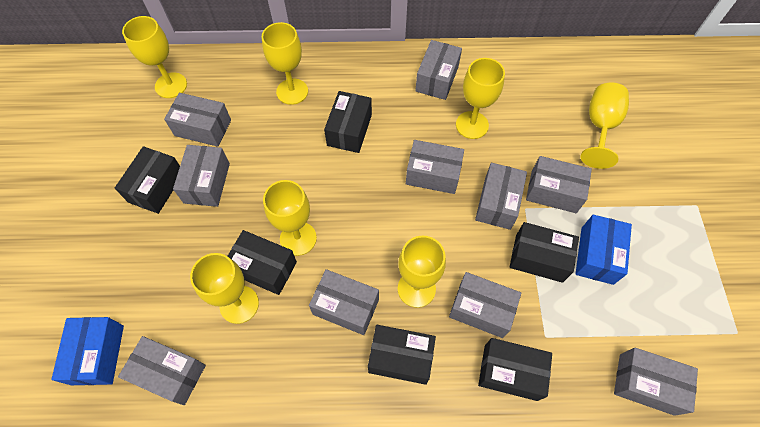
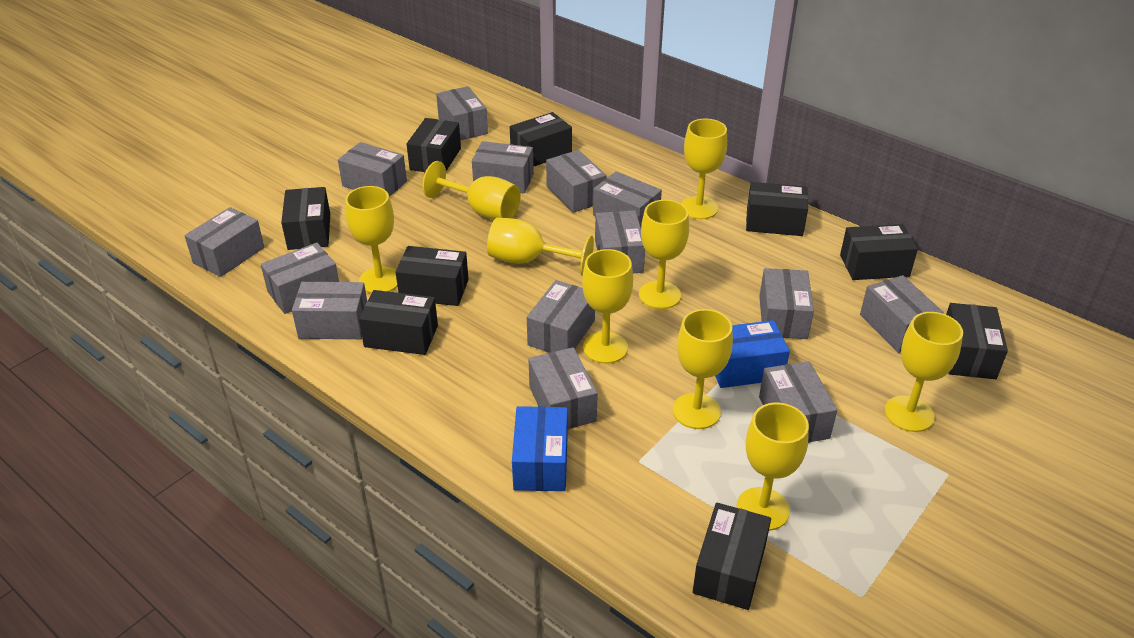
black box: 6 -> 9
grey box: 10 -> 14
yellow goblet: 7 -> 9

